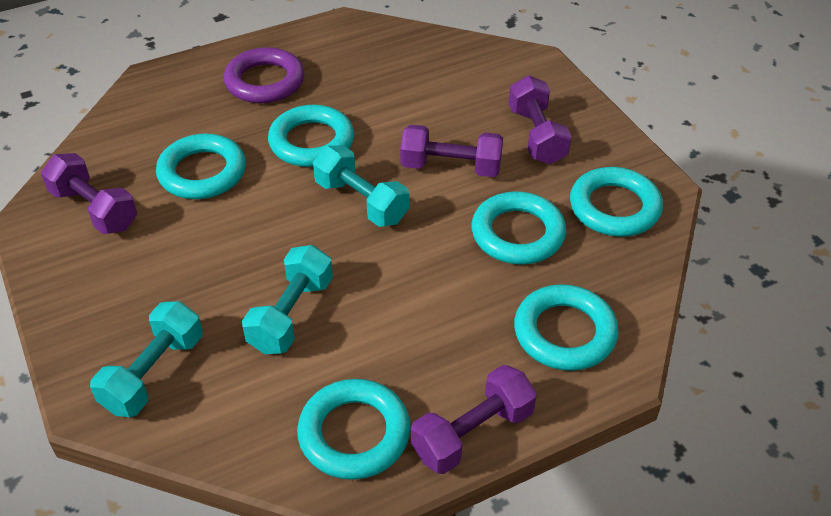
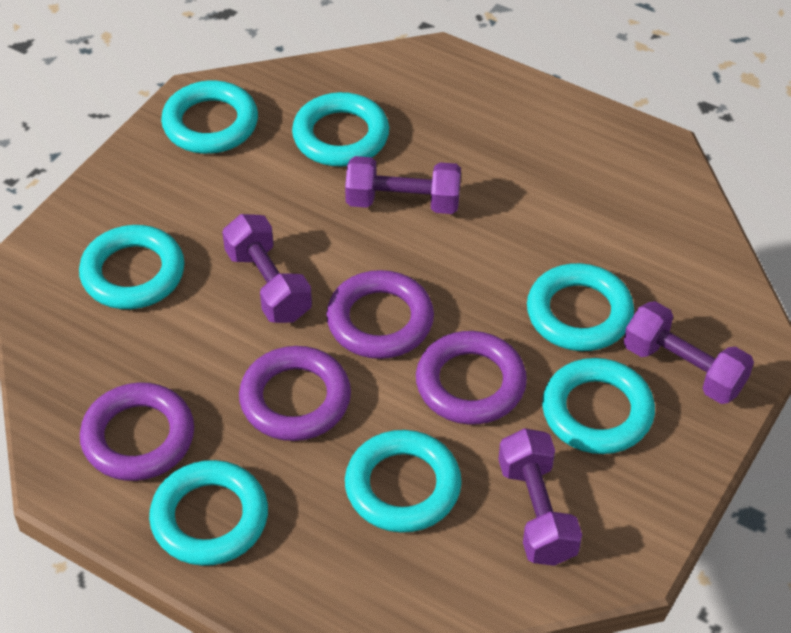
purple ring: 1 -> 4
turquoise dumbbell: 3 -> 0
turquoise ring: 6 -> 7

